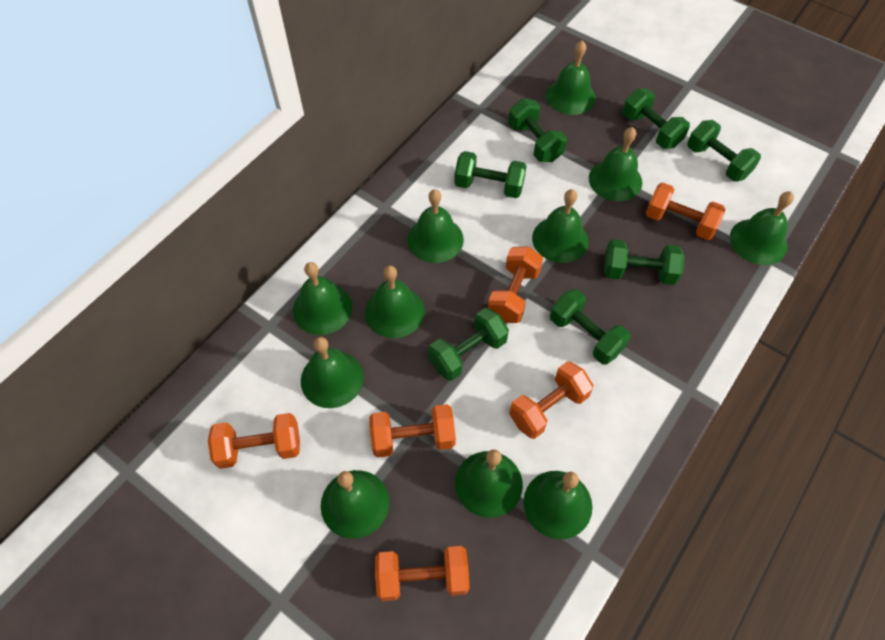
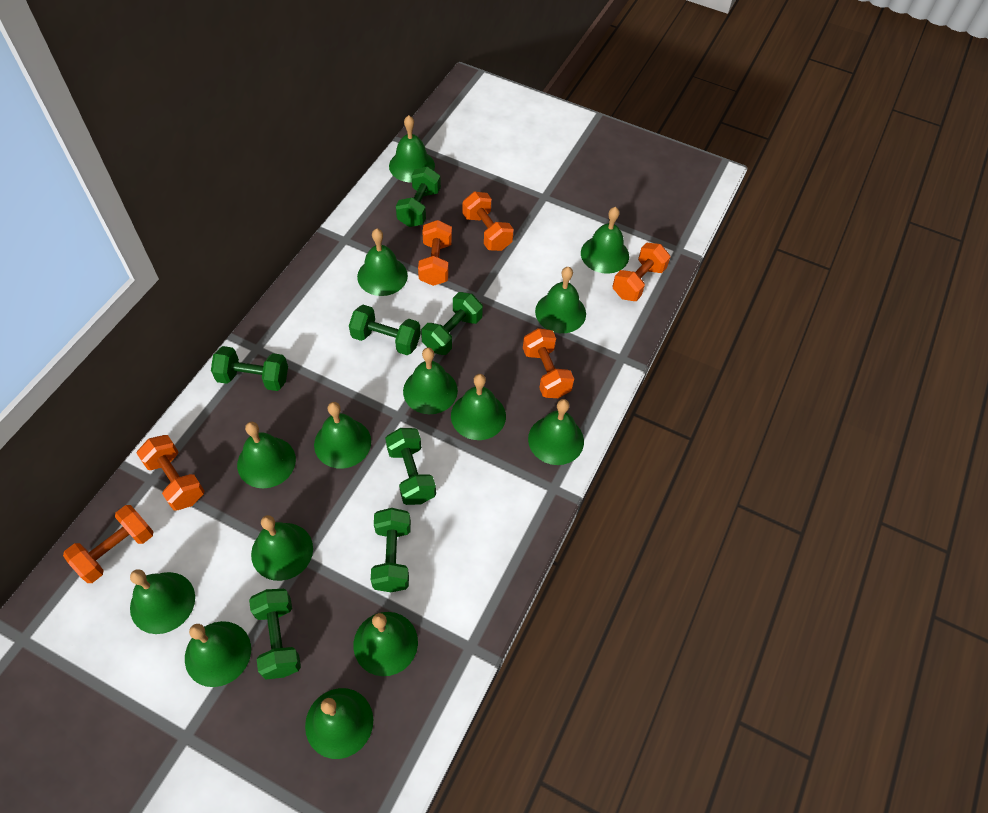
green bell: 11 -> 14

